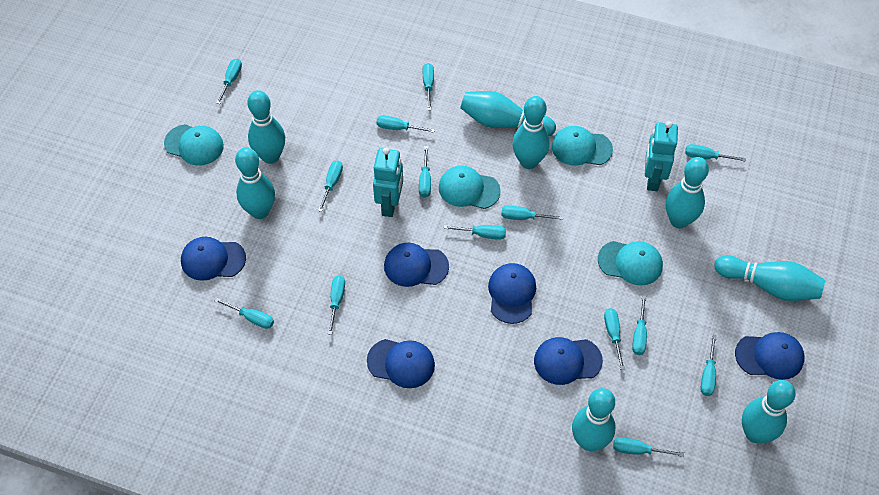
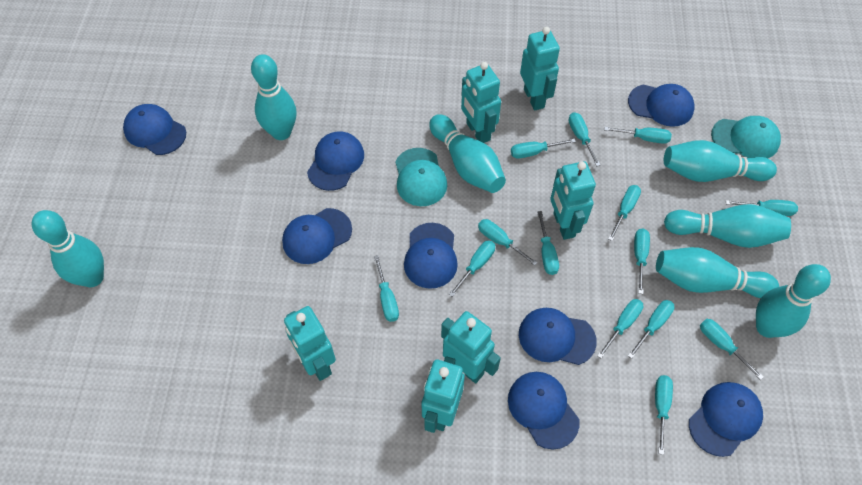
blue cap: 6 -> 8
turquoise bowling pin: 8 -> 7
turquoise cap: 4 -> 2
turquoise robot: 2 -> 6

